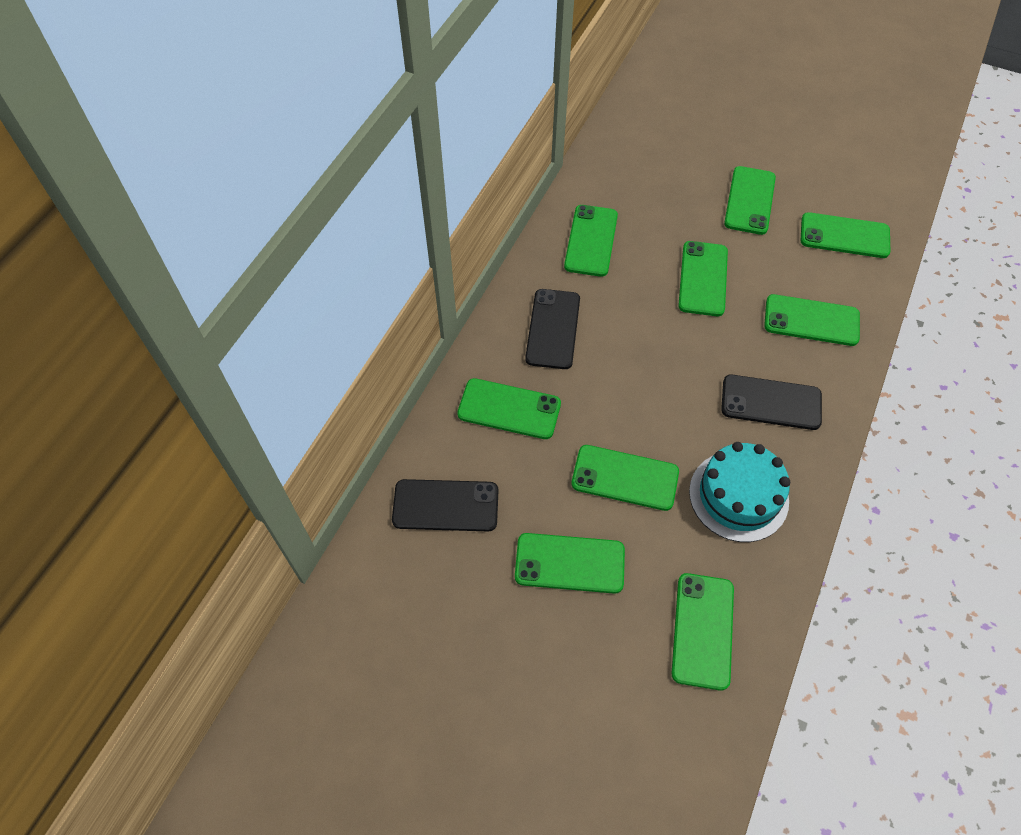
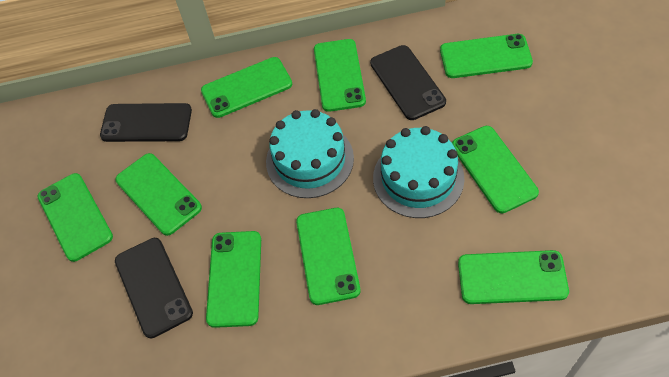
turquoise cake: 1 -> 2

